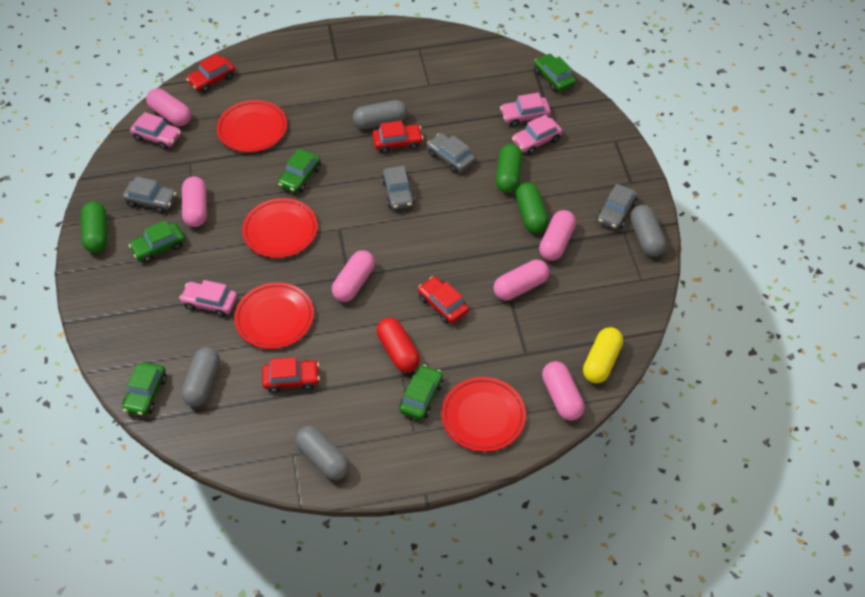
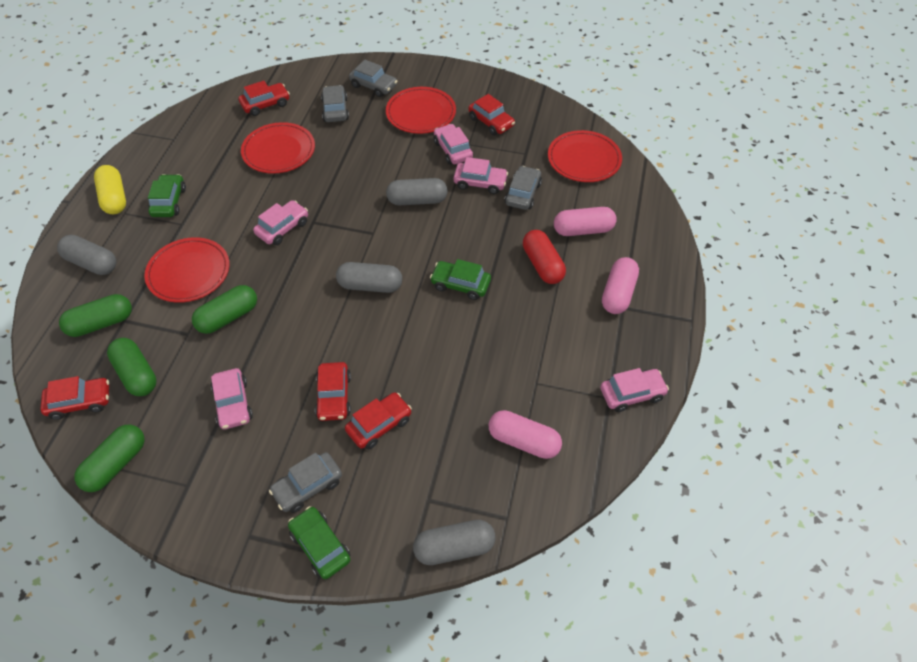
green capsule: 3 -> 4
green car: 5 -> 3
pink capsule: 6 -> 3
pink car: 4 -> 5
red car: 4 -> 5

